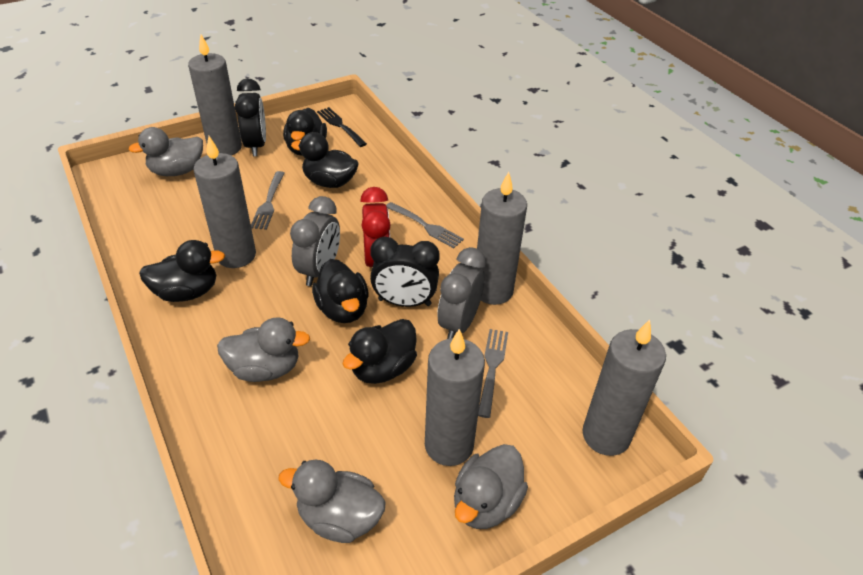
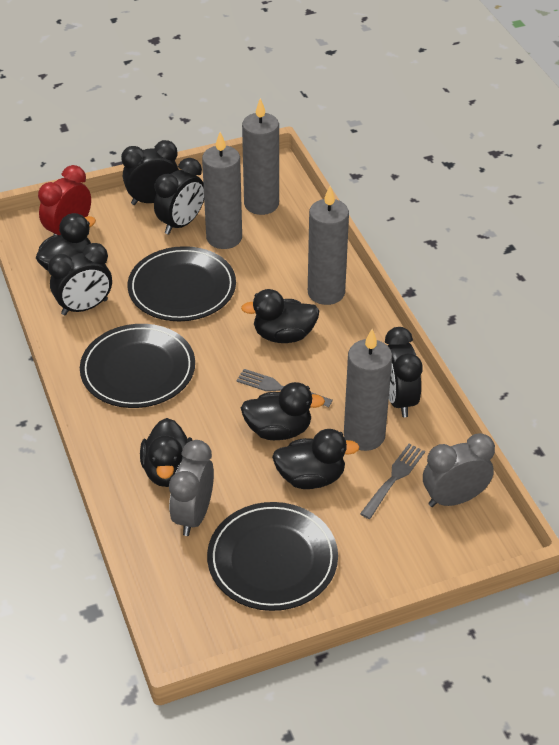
black clock: 2 -> 4
black fork: 1 -> 0
black plate: 0 -> 3
grey candle: 5 -> 4
grey duck: 4 -> 0
grey fork: 3 -> 2

